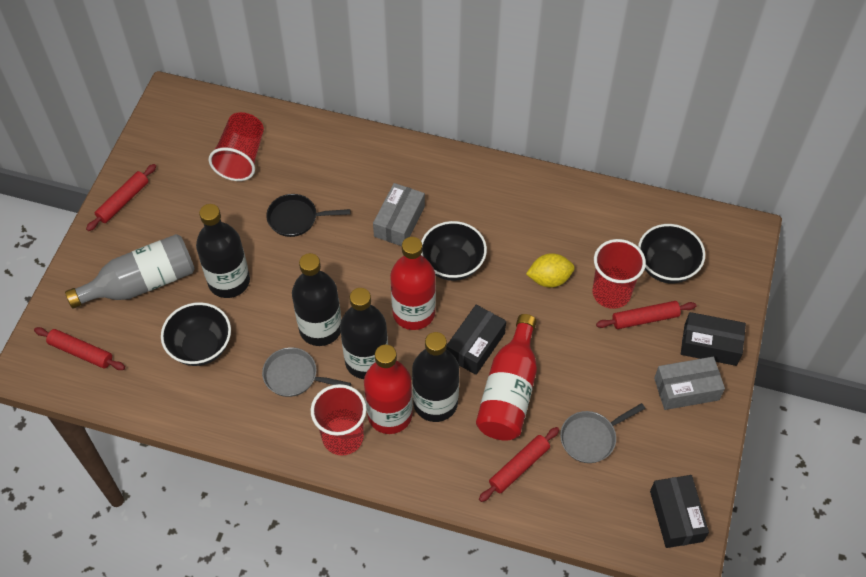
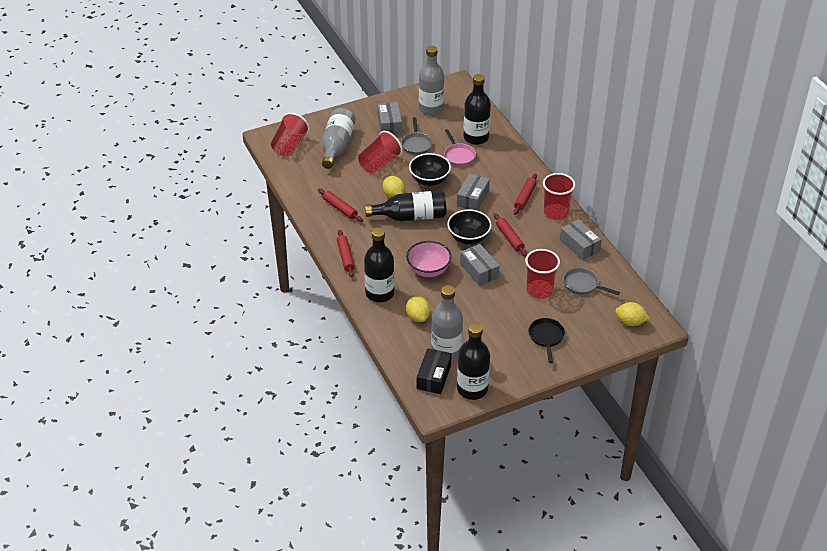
black bowl: 3 -> 2
black box: 3 -> 1
grey bottle: 1 -> 3
grey box: 2 -> 4
pink bowl: 0 -> 1
pink pan: 0 -> 1
red bottle: 3 -> 0
red cup: 3 -> 4
yellow lemon: 1 -> 3

